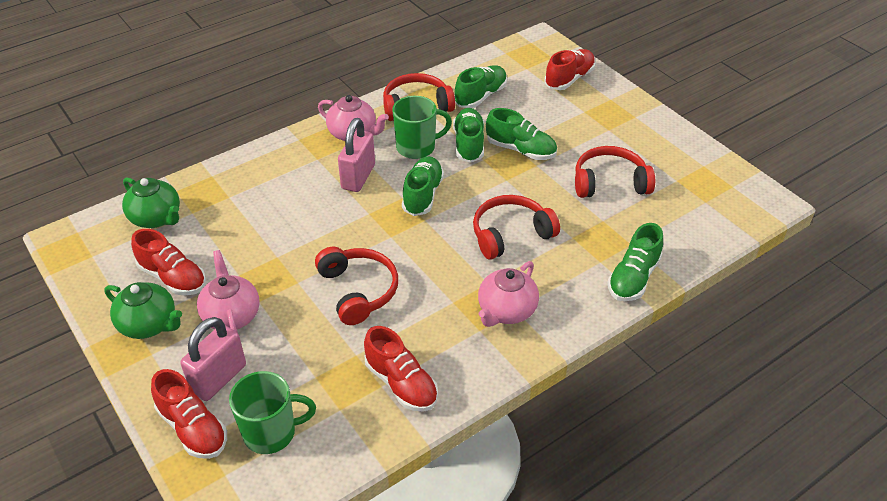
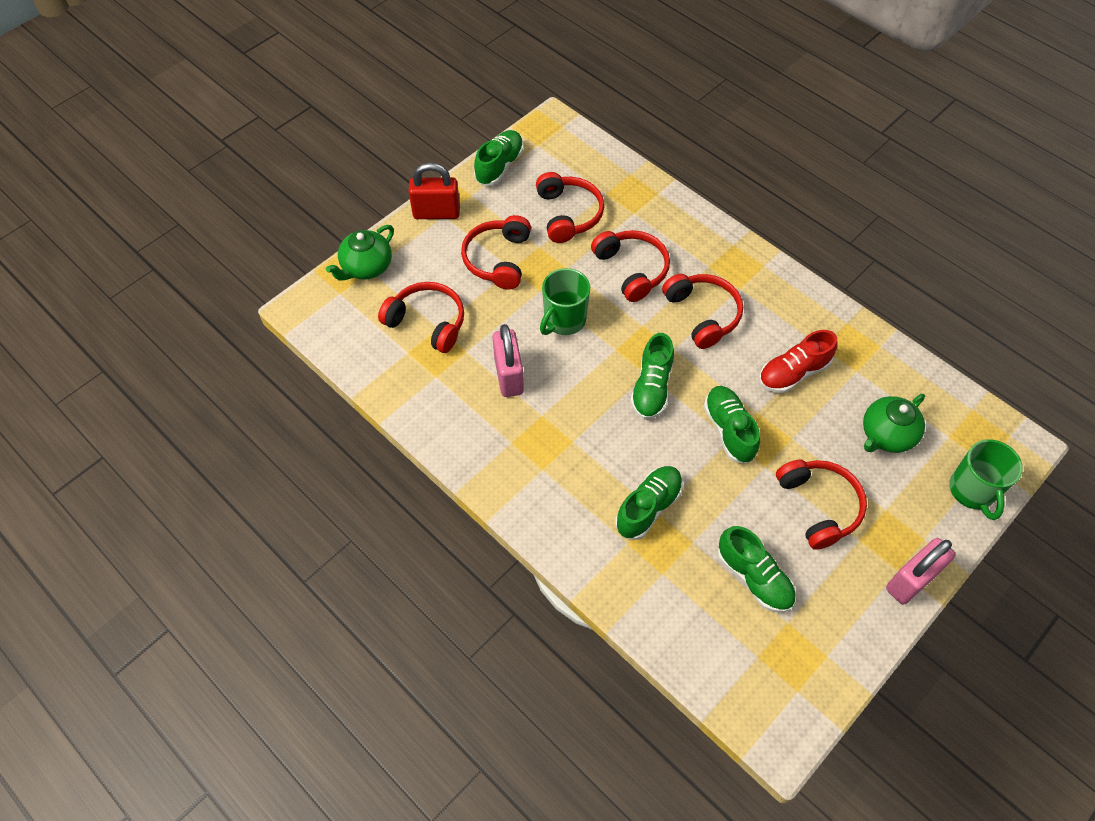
pink teapot: 3 -> 0
red headphones: 4 -> 6
red padlock: 0 -> 1
red shoe: 4 -> 1

